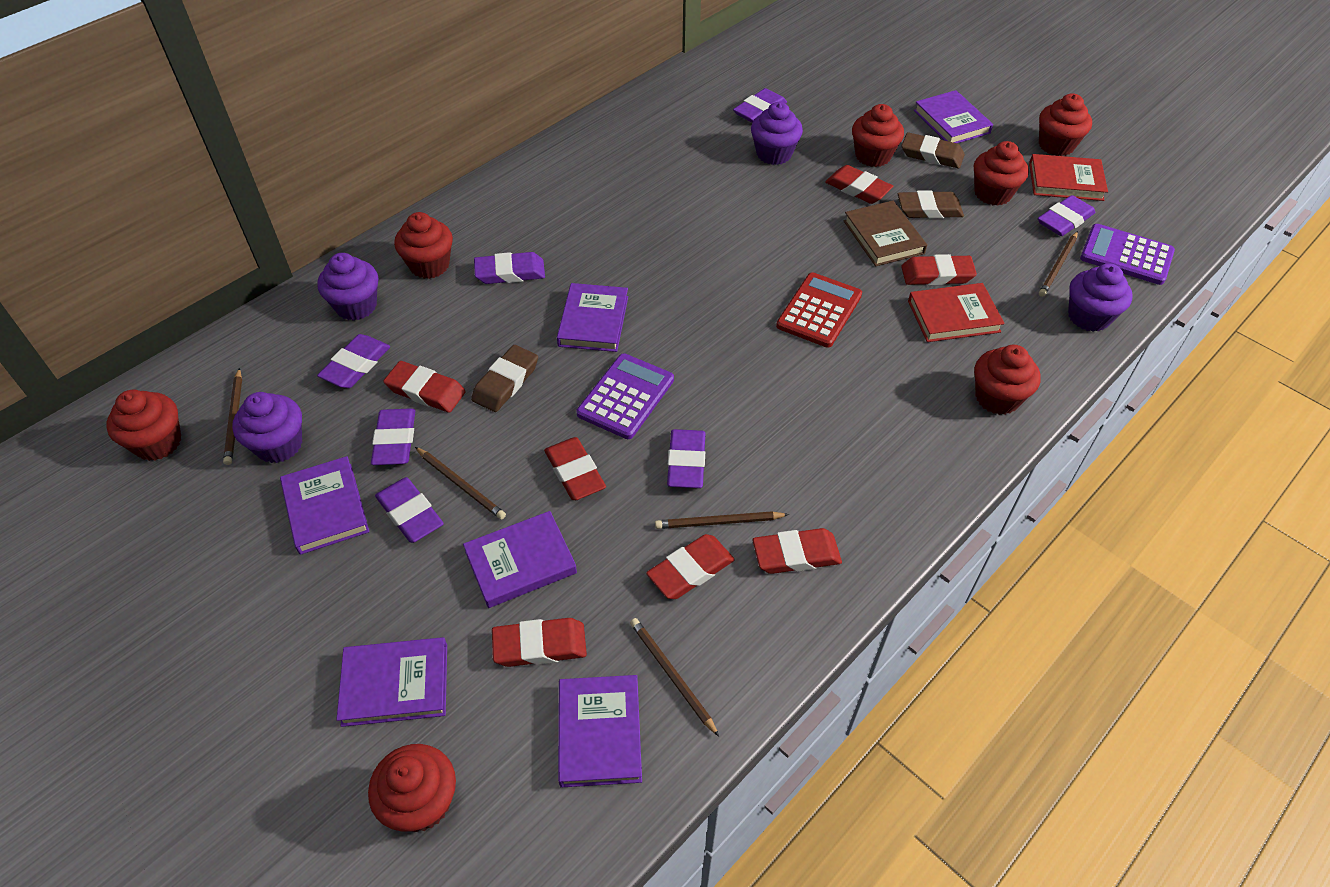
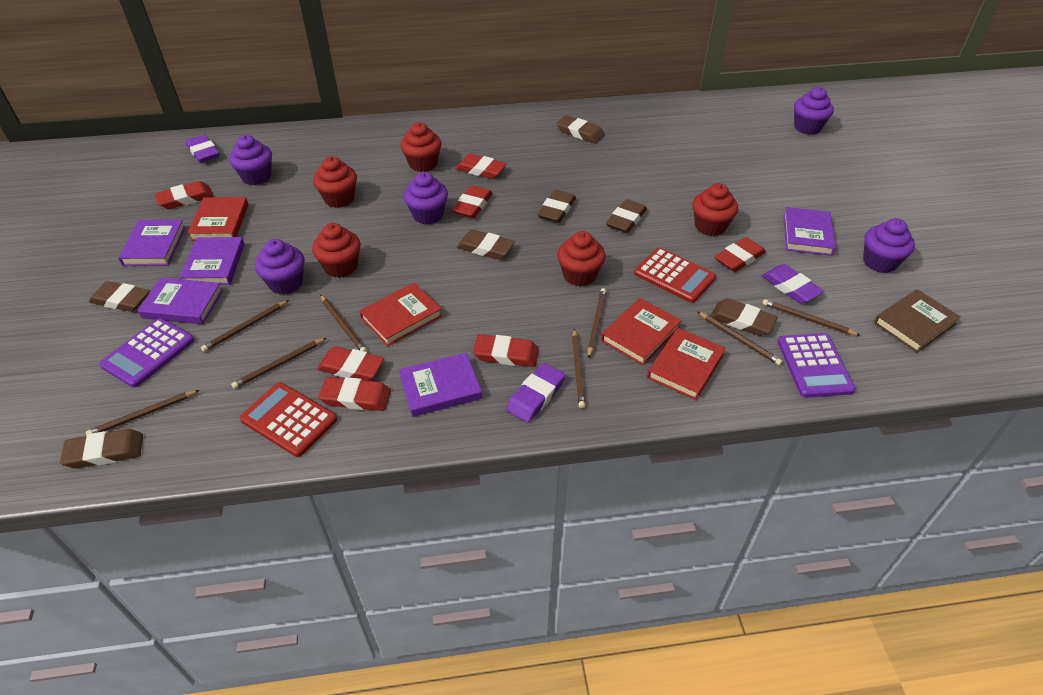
brown eraser: 3 -> 7
brown pencil: 5 -> 8
purple book: 6 -> 5
purple cupcake: 4 -> 5
purple eraser: 7 -> 3
red book: 2 -> 4
red calculator: 1 -> 2
red cupcake: 7 -> 5

